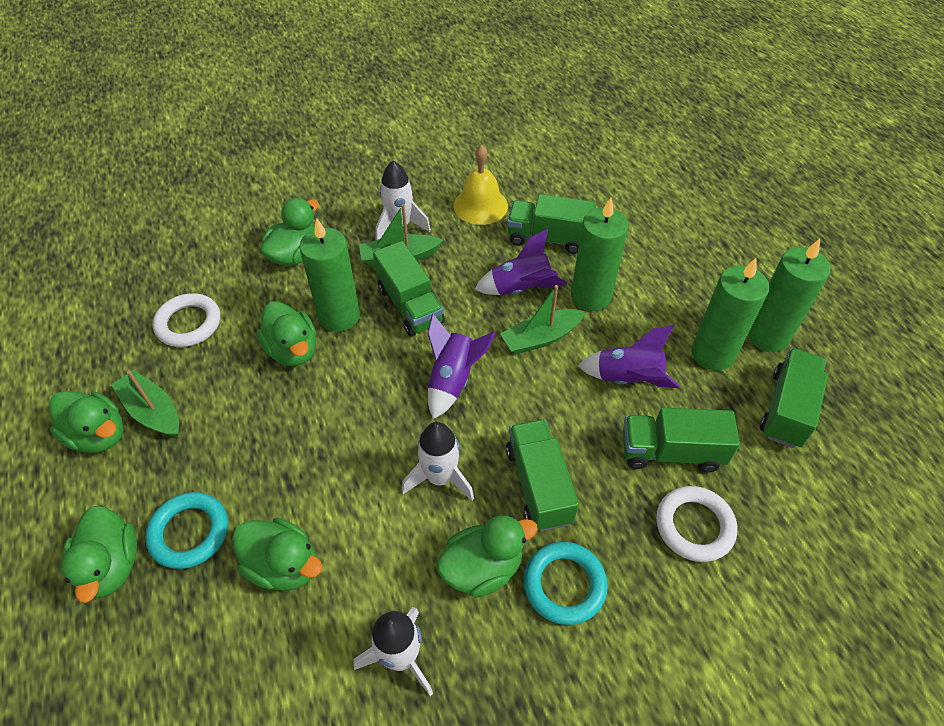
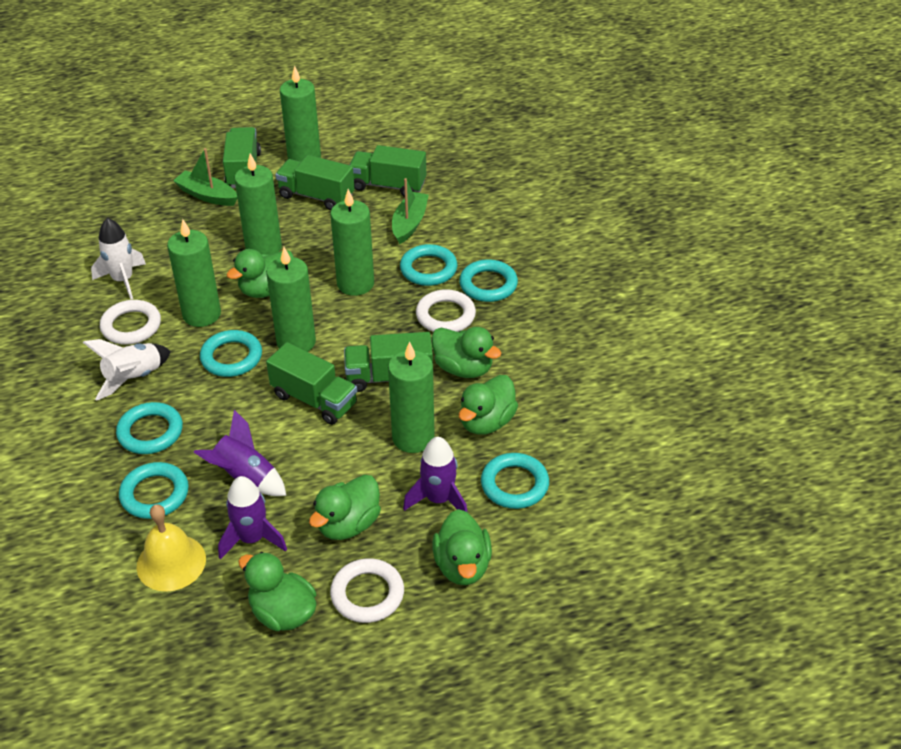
green boat: 3 -> 2
green candle: 4 -> 6
turquoise ring: 2 -> 6
white ring: 2 -> 3
white rocket: 3 -> 2

